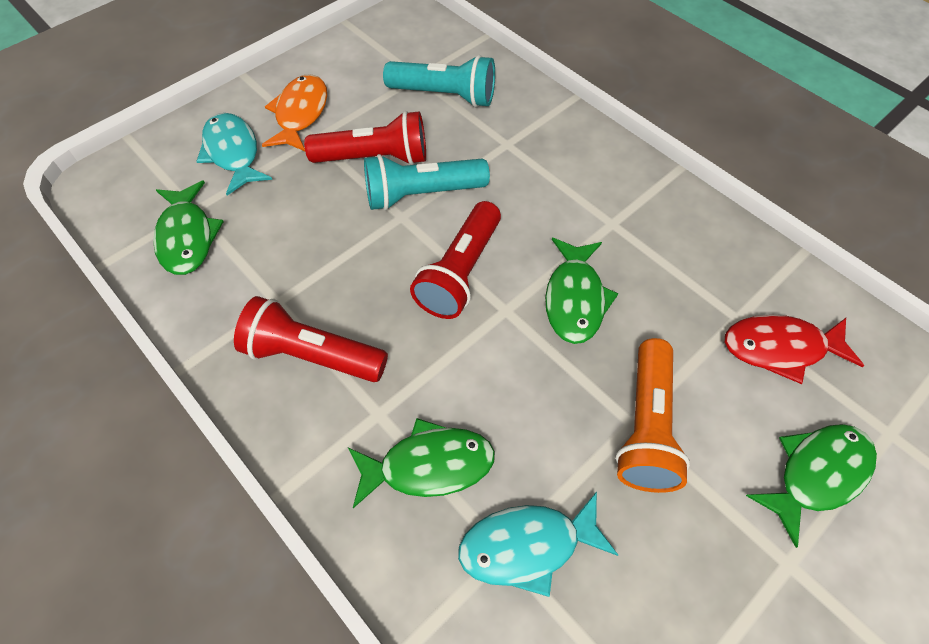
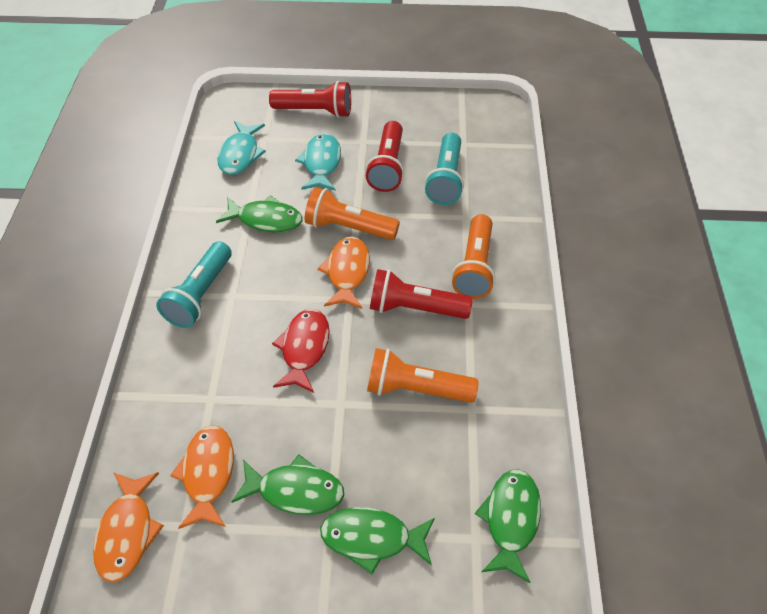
orange fish: 1 -> 3
orange flashlight: 1 -> 3

